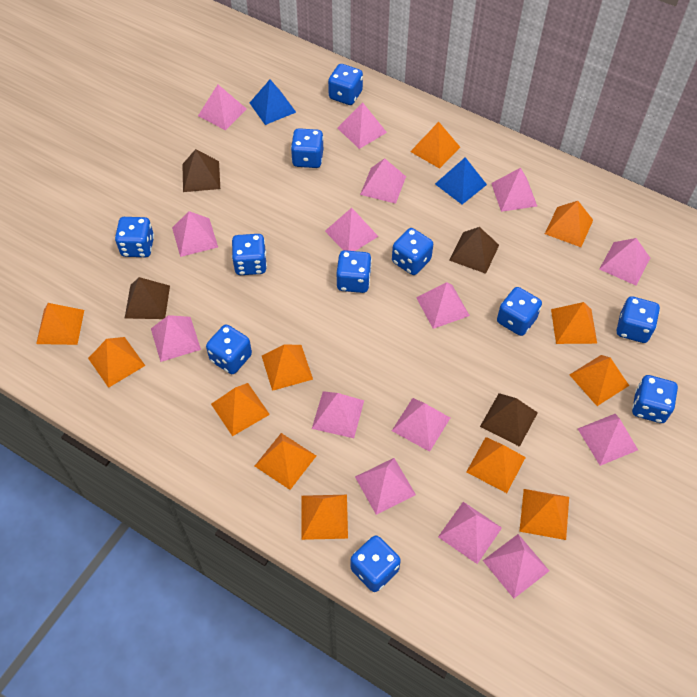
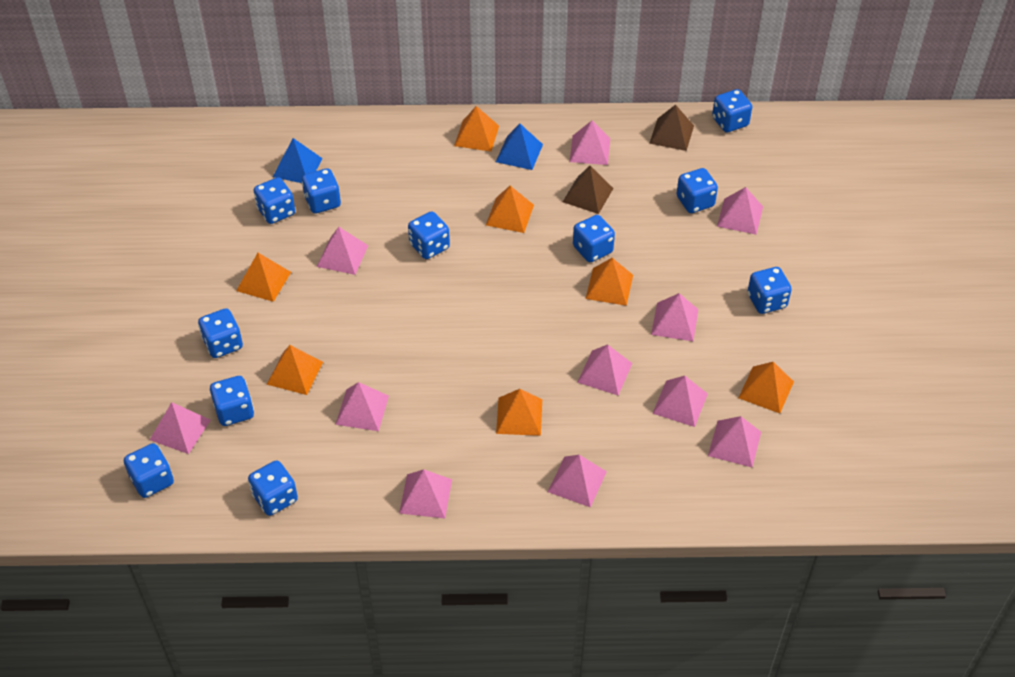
brown pyramid: 4 -> 2
orange pyramid: 12 -> 7
pink pyramid: 15 -> 11

